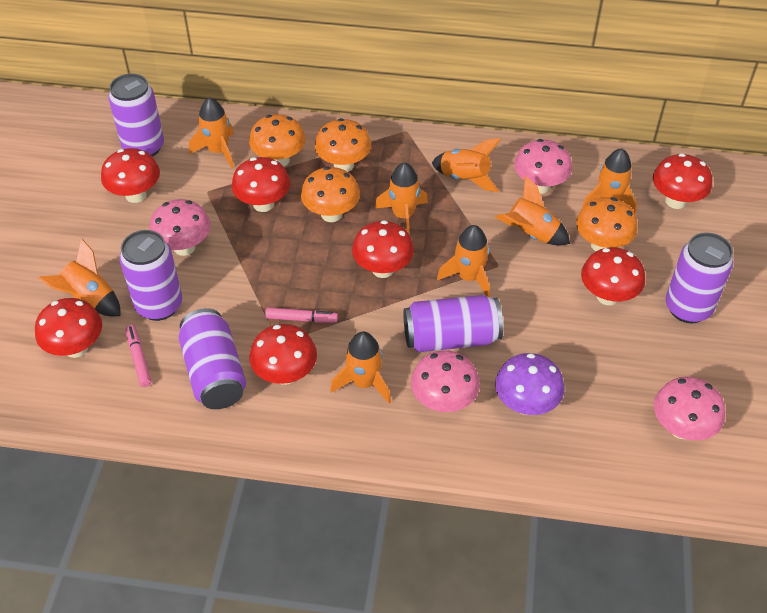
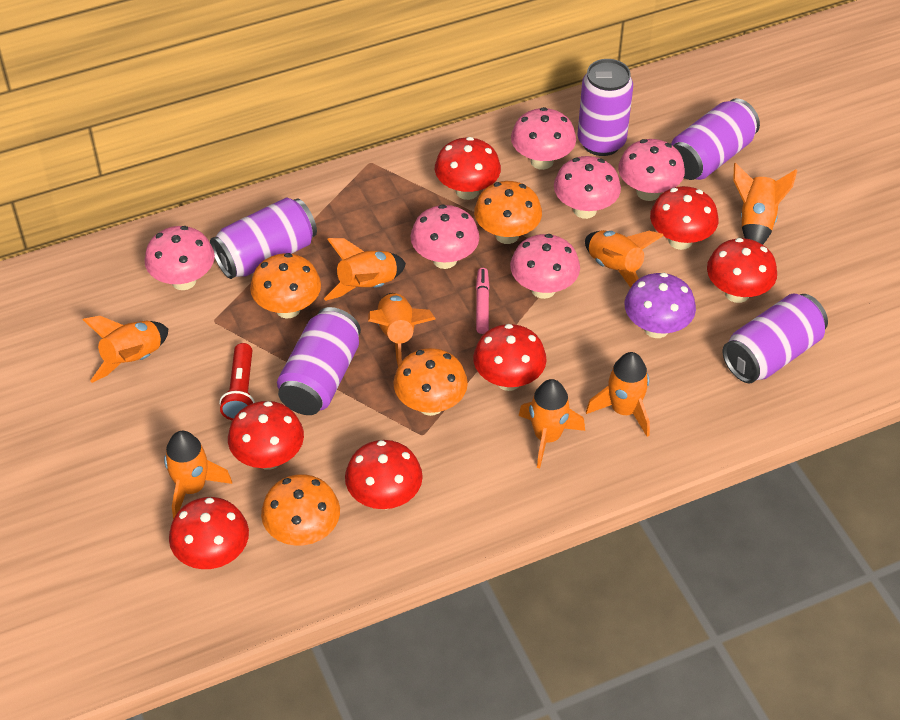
pink marker: 2 -> 1
pink mushroom: 4 -> 6
red flashlight: 0 -> 1

